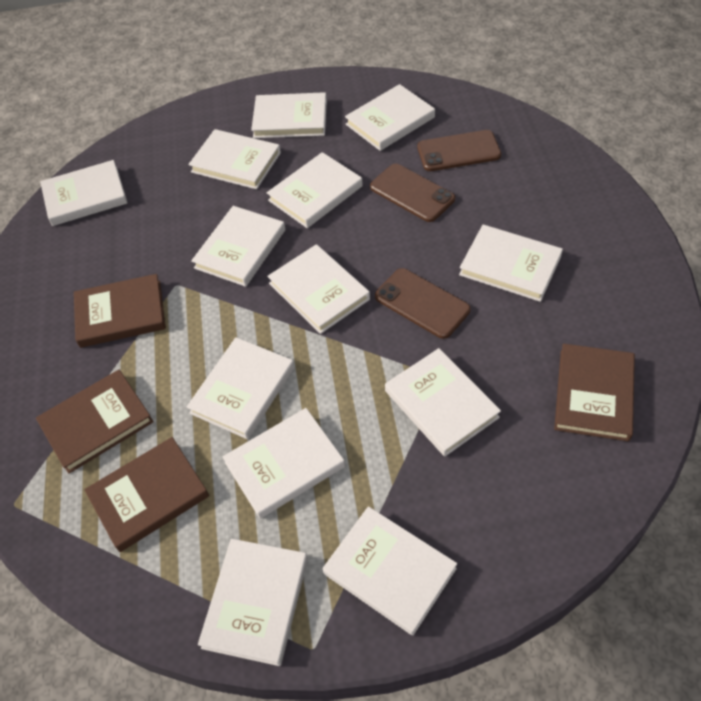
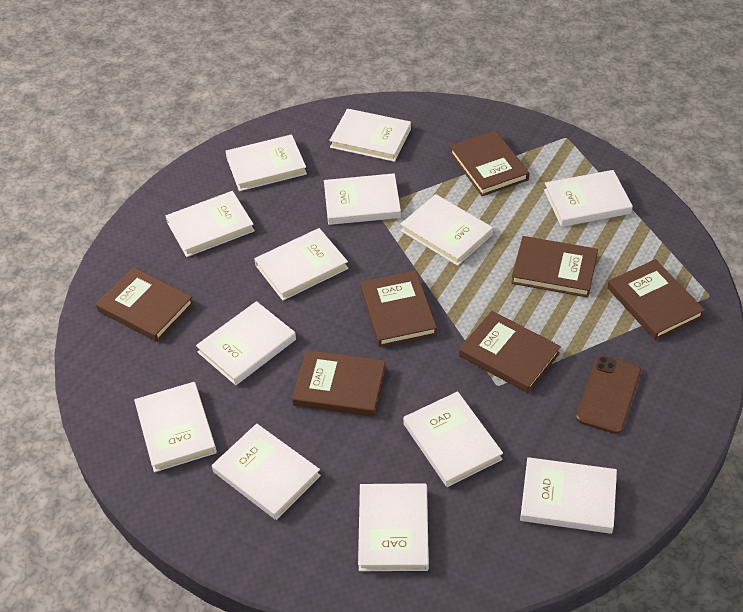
brown book: 4 -> 7
brown phone: 3 -> 1

